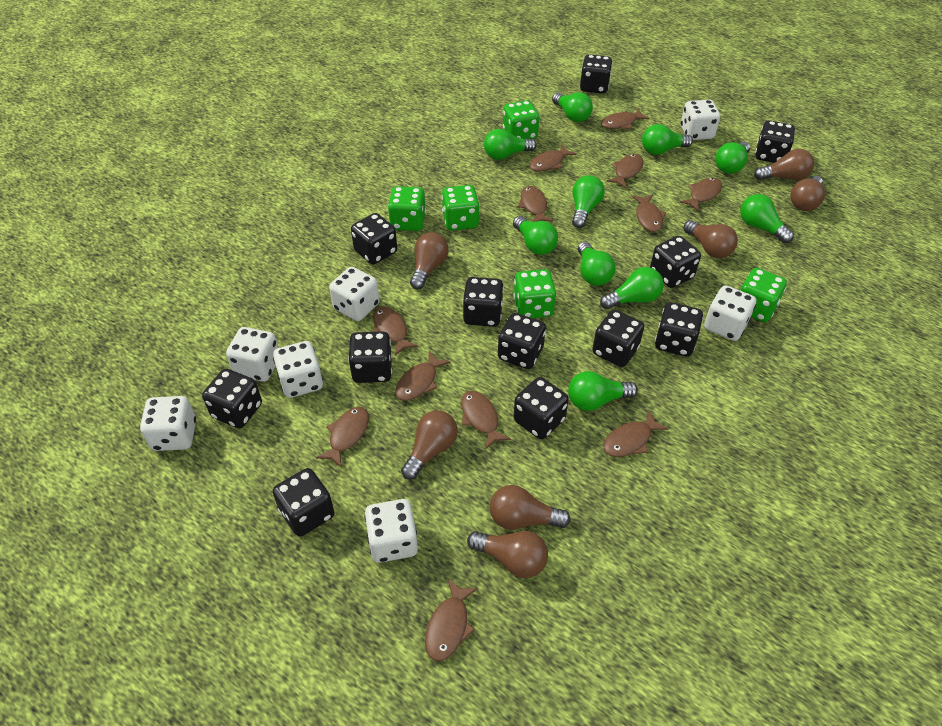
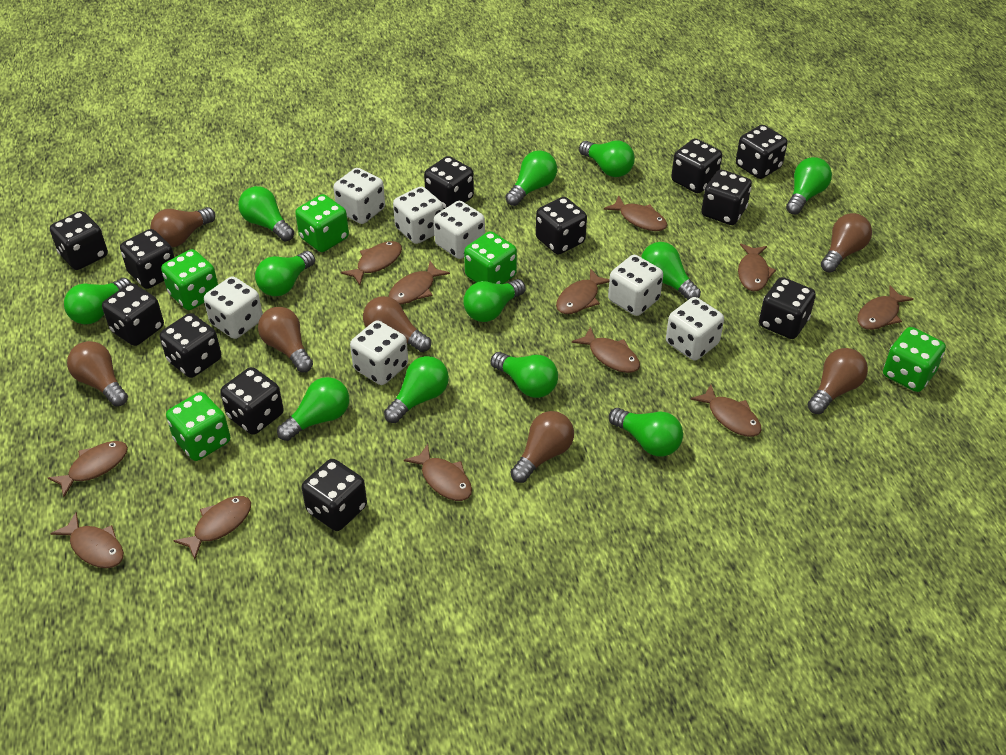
green light bulb: 10 -> 12

